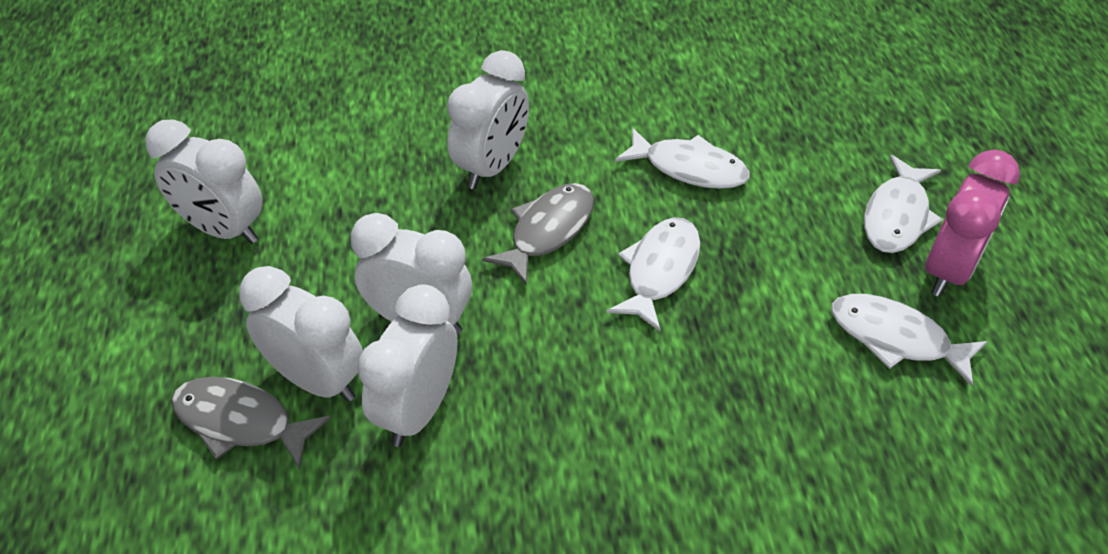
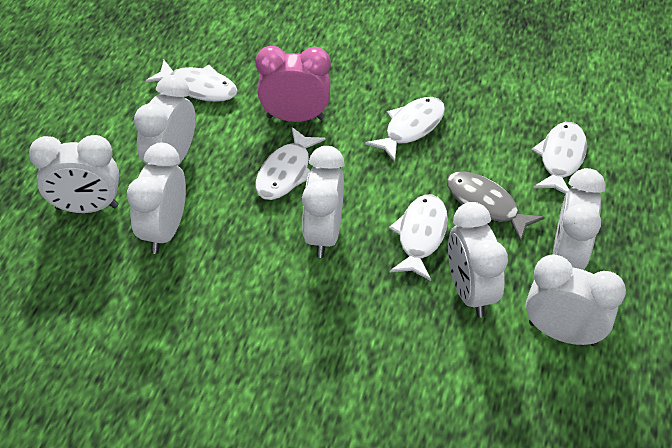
grey fish: 2 -> 1
white clock: 5 -> 7
white fish: 4 -> 5

